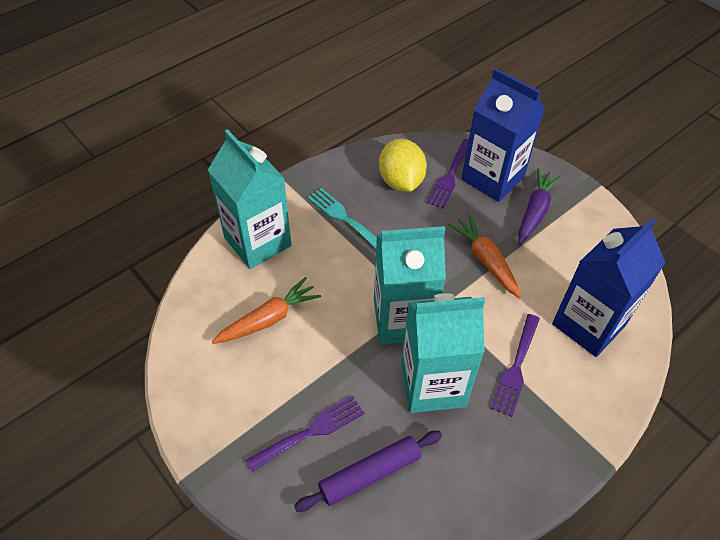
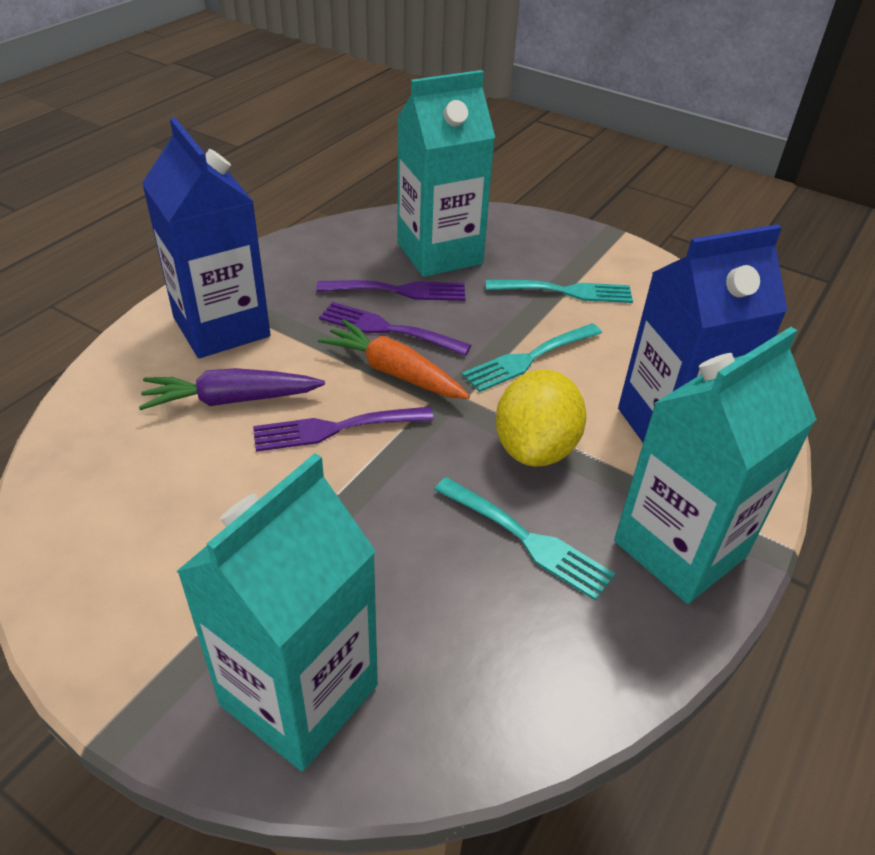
orange carrot: 2 -> 1
purple rolling pin: 1 -> 0
turquoise fork: 1 -> 3

